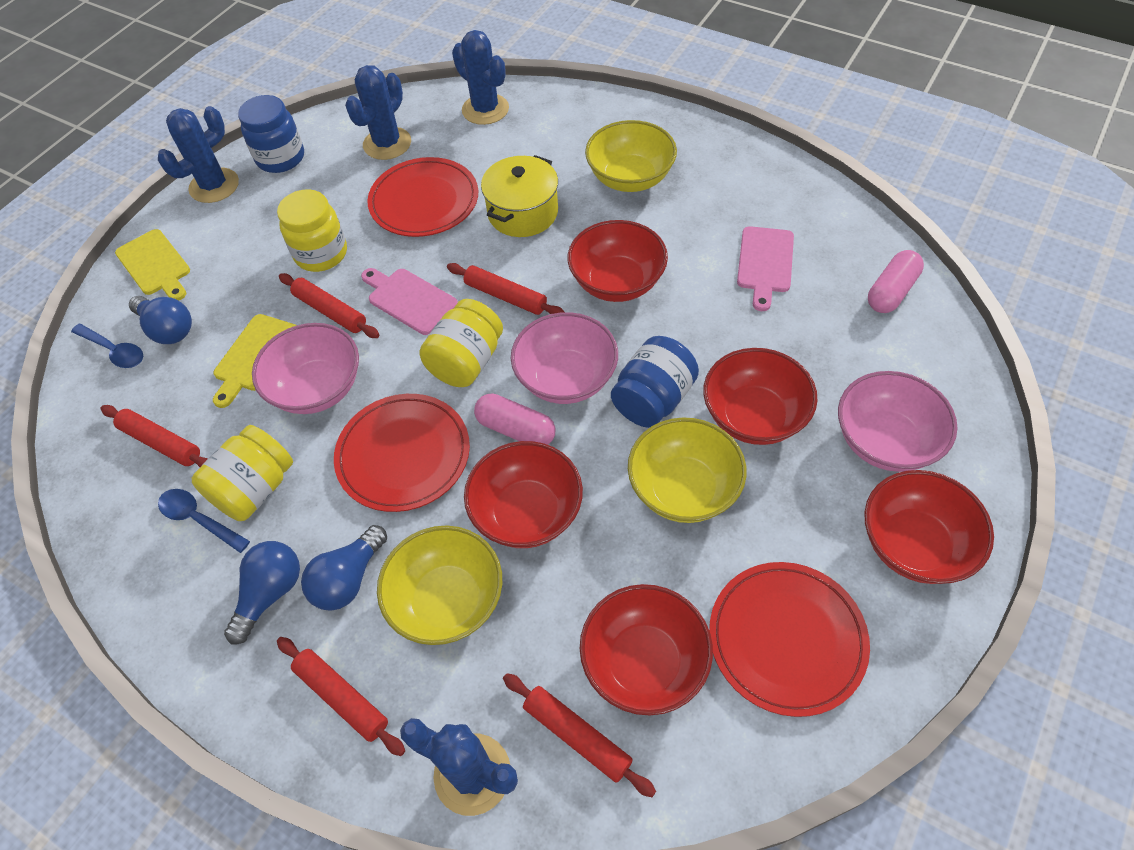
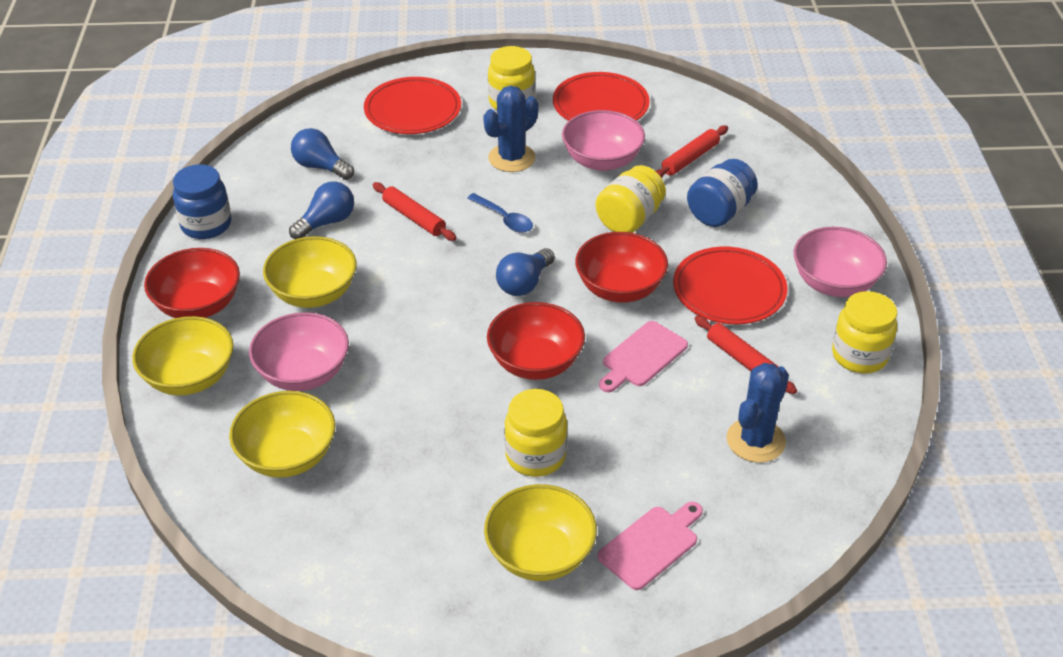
blue cactus: 4 -> 2
blue spoon: 2 -> 1
pink capsule: 2 -> 0
red bowl: 5 -> 3
red rolling pin: 5 -> 3
yellow bowl: 3 -> 4
yellow cutting board: 2 -> 0
yellow jar: 3 -> 4
yellow pot: 1 -> 0

